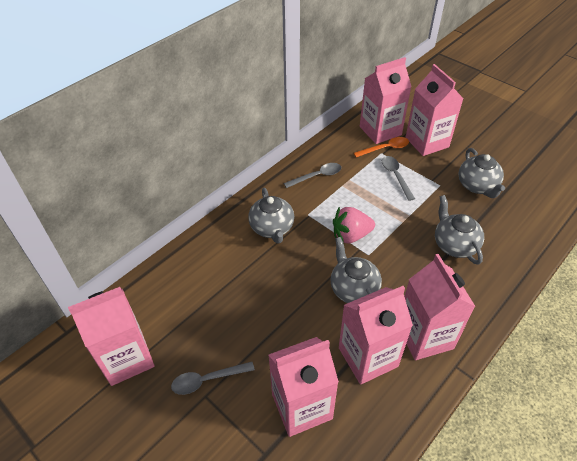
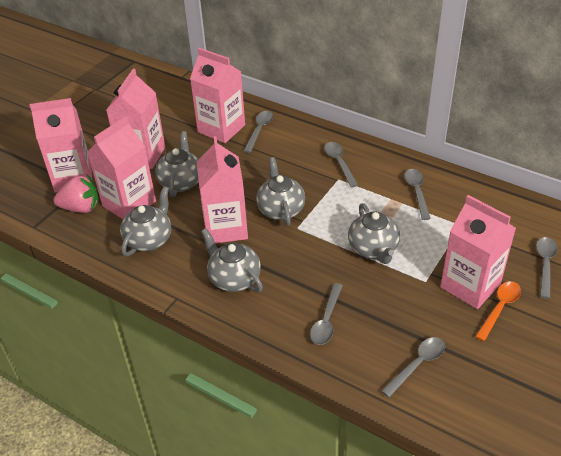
grey spoon: 3 -> 6
grey teapot: 4 -> 5

